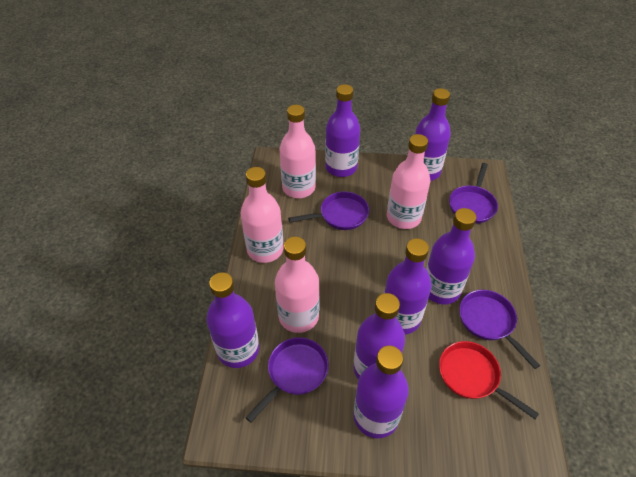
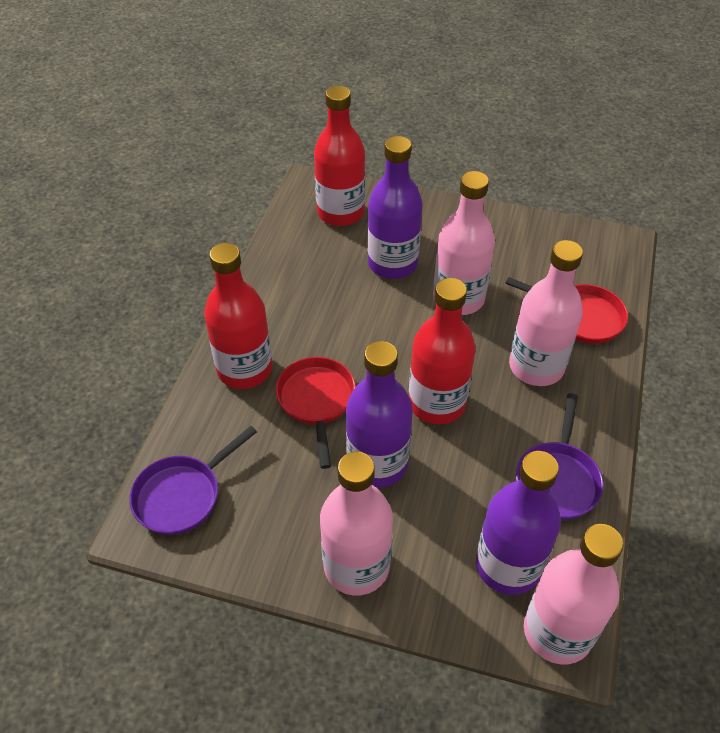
purple bottle: 7 -> 3
purple pan: 4 -> 2
red bottle: 0 -> 3
red pan: 1 -> 2

